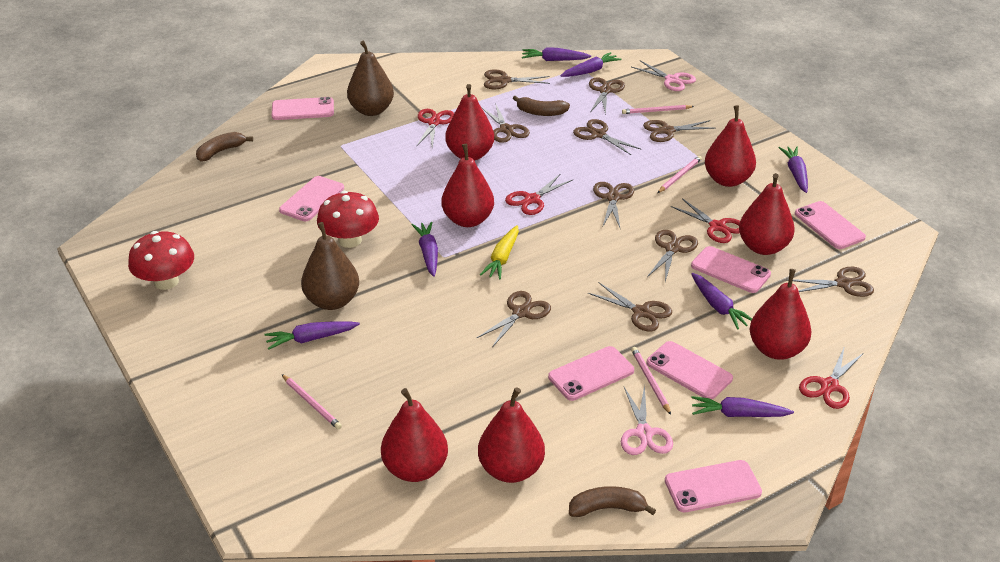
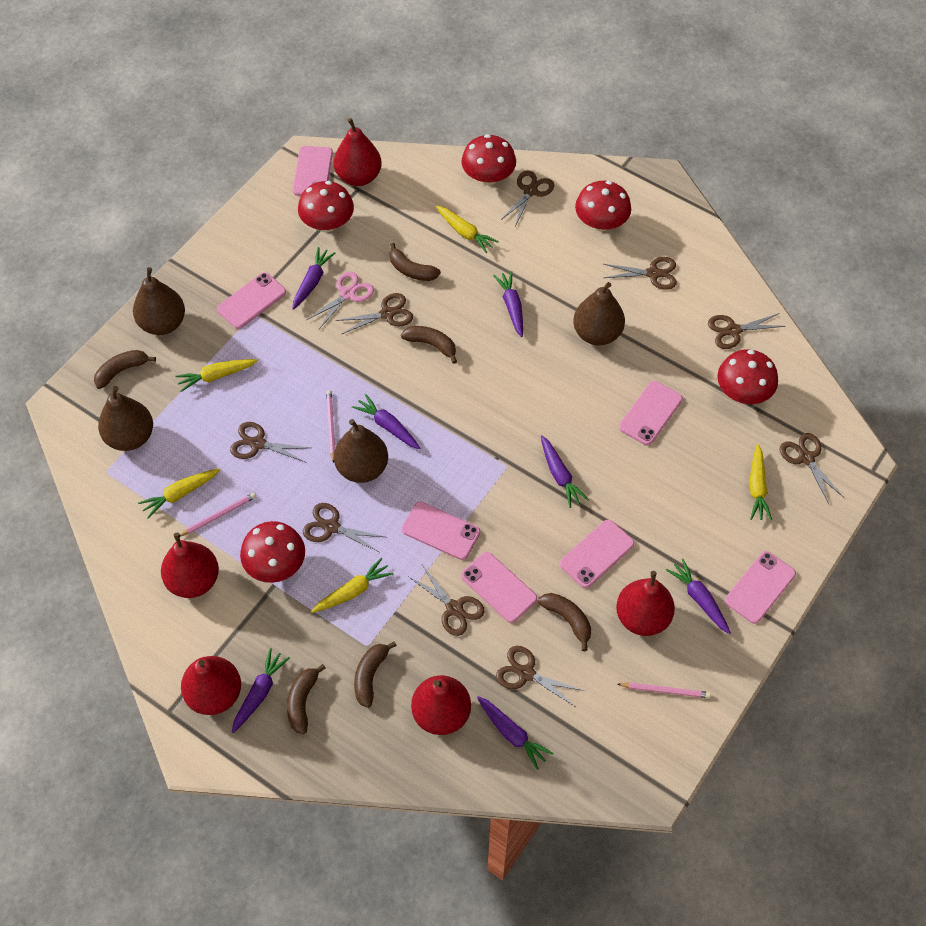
brown banana: 3 -> 6
brown pear: 2 -> 4
brown scissors: 10 -> 9
pink pencil: 4 -> 3
pink scissors: 2 -> 1
red mushroom: 2 -> 5
red pear: 7 -> 5
red scissors: 4 -> 0
yellow carrot: 1 -> 5

